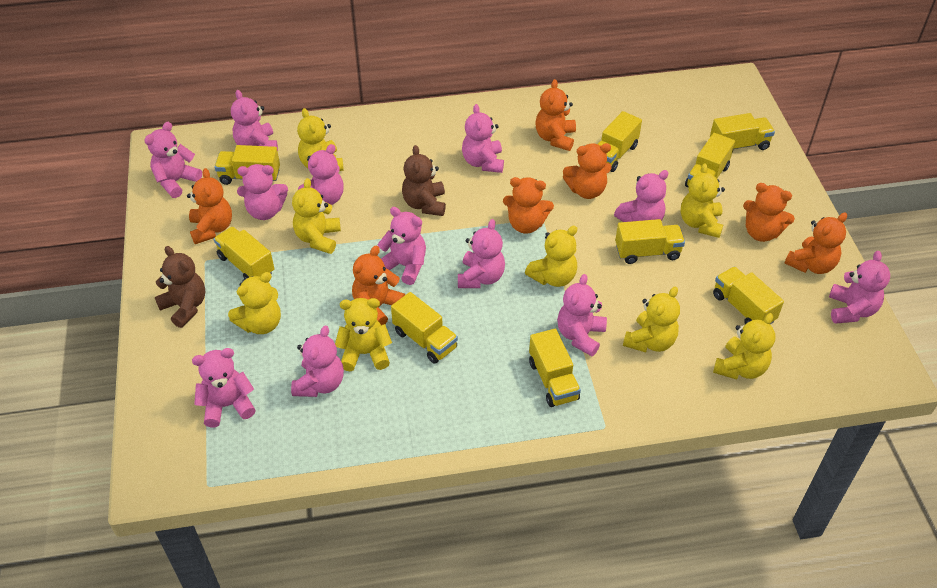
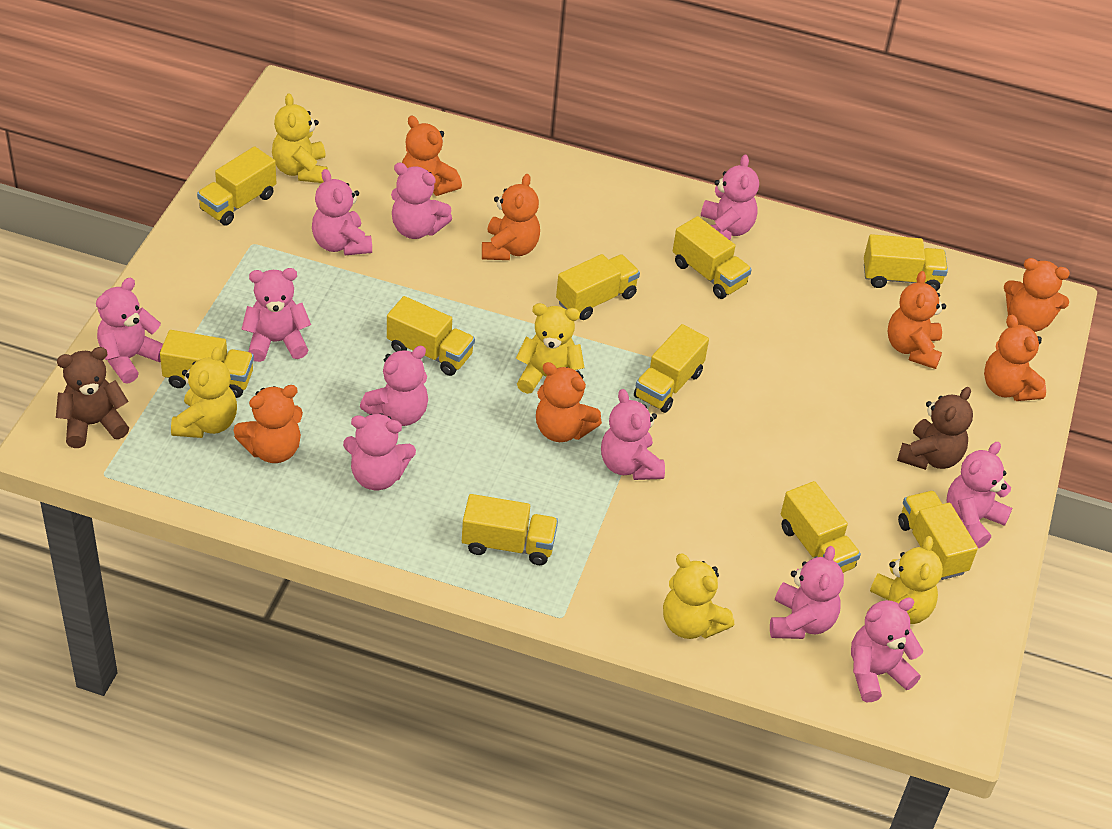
pink teddy bear: 12 -> 11
yellow teddy bear: 8 -> 5
yellow truck: 9 -> 10

